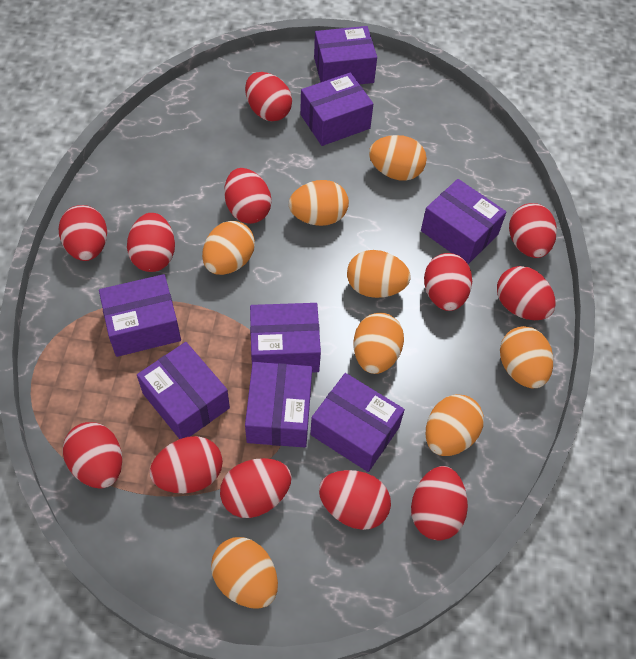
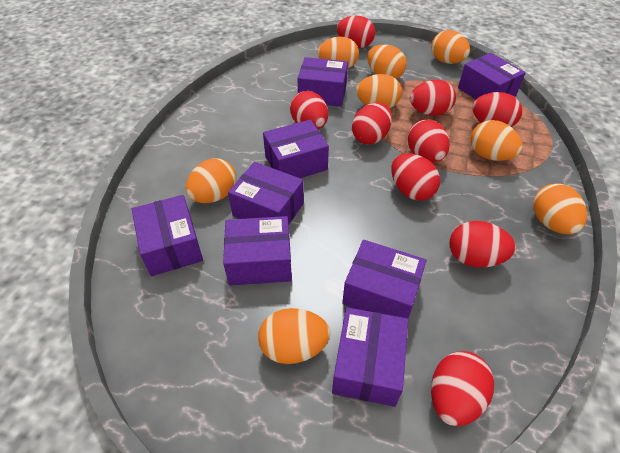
red egg: 12 -> 9

